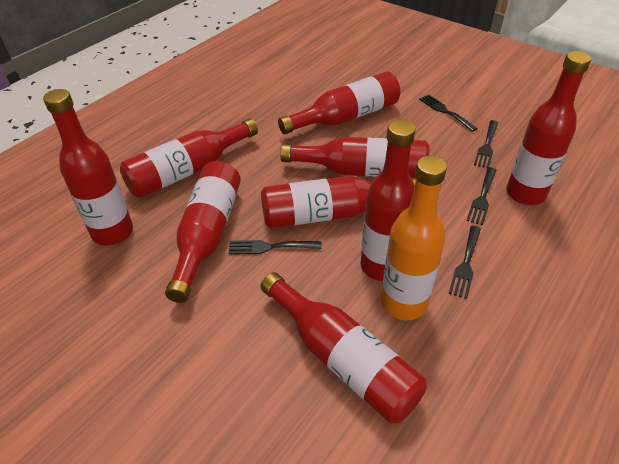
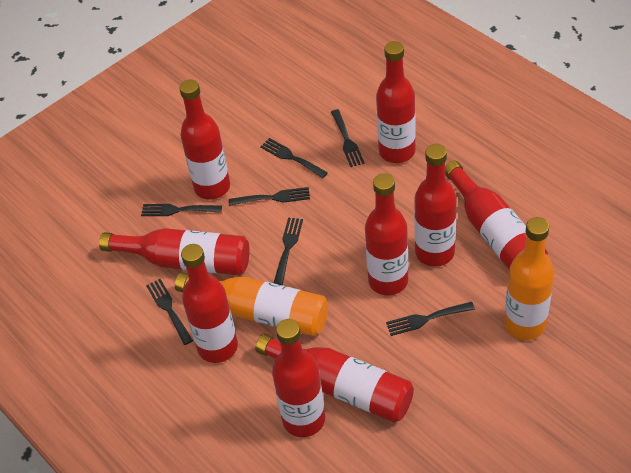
black fork: 5 -> 7
orange bottle: 1 -> 2

